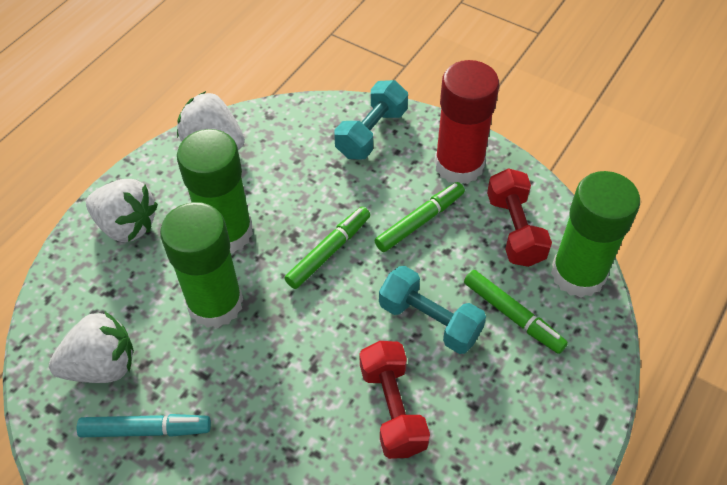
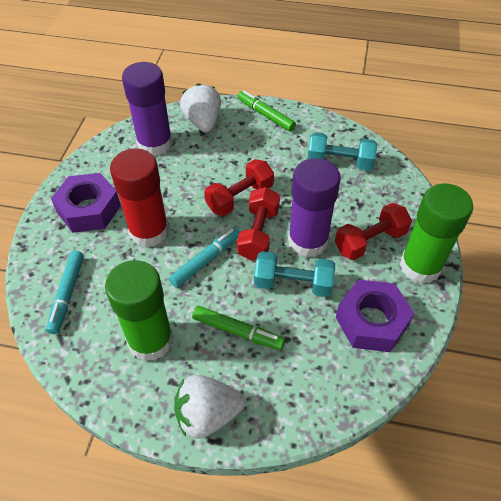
green glue stick: 3 -> 2
green marker: 3 -> 2
purple glue stick: 0 -> 2
purple nut: 0 -> 2
red dumbbell: 2 -> 3
turquoise marker: 1 -> 2
white strawberry: 3 -> 2

